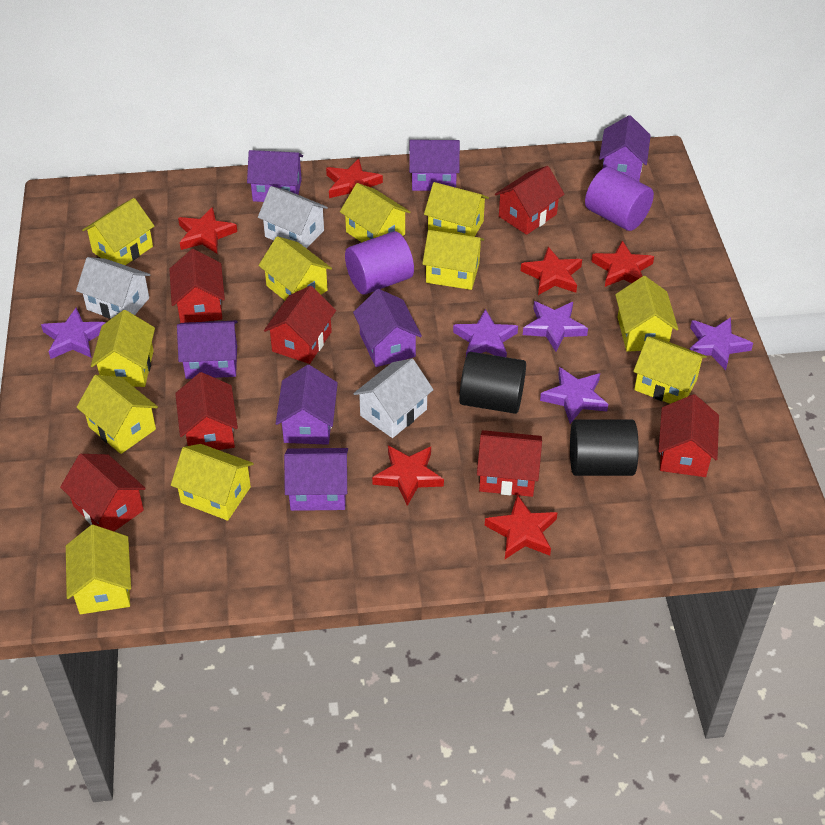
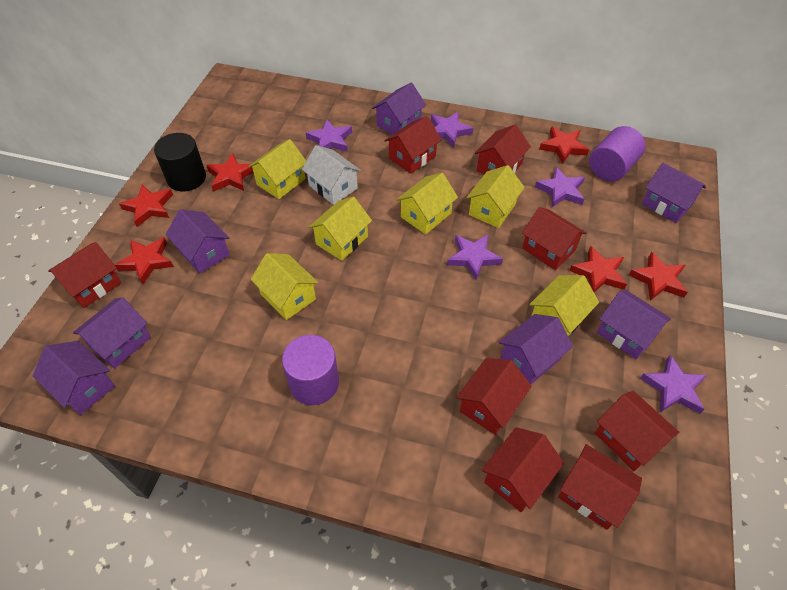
black cylinder: 2 -> 1
red house: 7 -> 8
white house: 3 -> 1
yellow house: 11 -> 6

